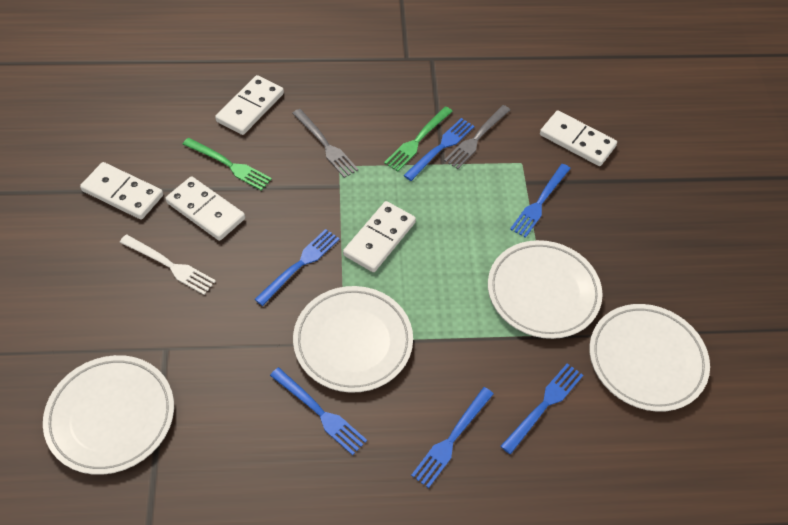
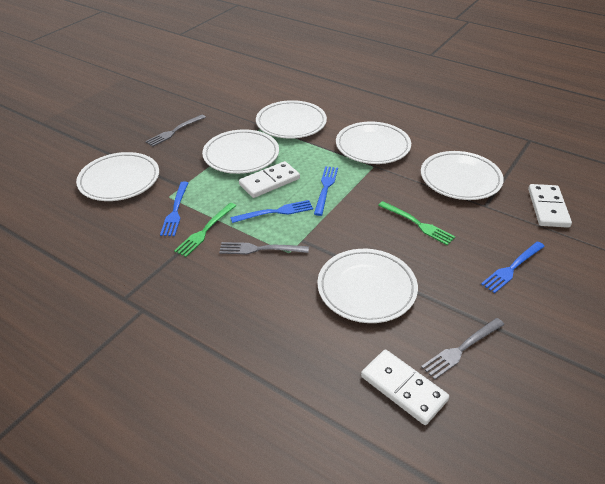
blue fork: 6 -> 4
grey fork: 2 -> 3
white domino: 5 -> 3
white fork: 1 -> 0
white plate: 4 -> 6

